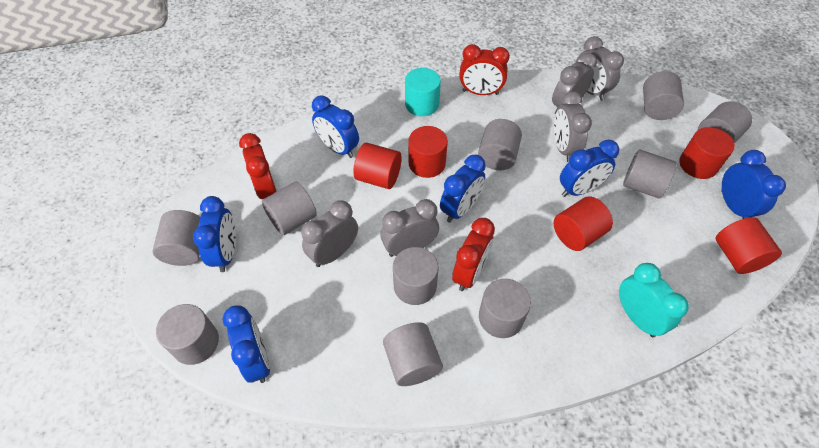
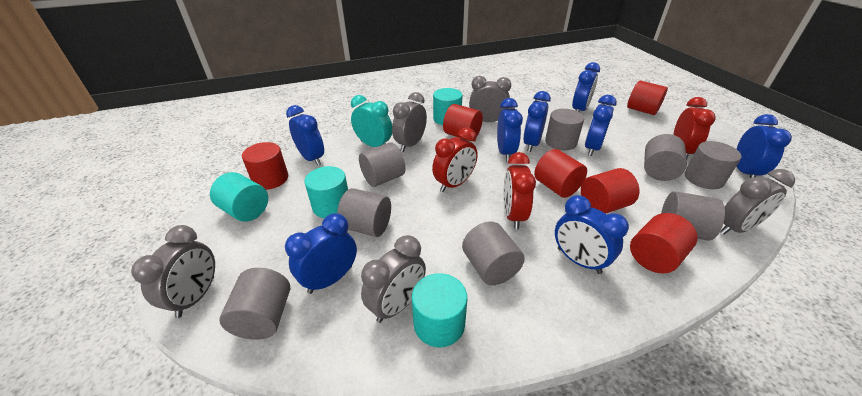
blue clock: 6 -> 8
grey cylinder: 10 -> 8
red cylinder: 5 -> 6
turquoise cylinder: 1 -> 4

